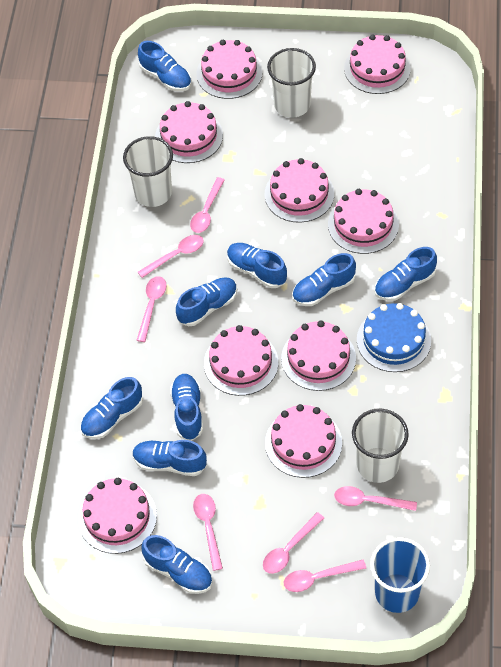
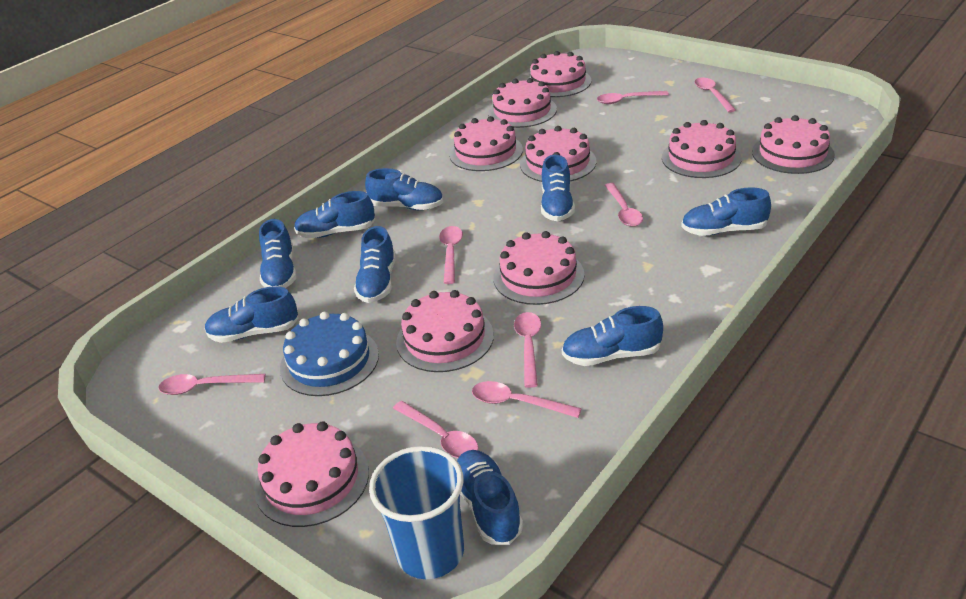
pink spoon: 7 -> 8
white cup: 3 -> 0

